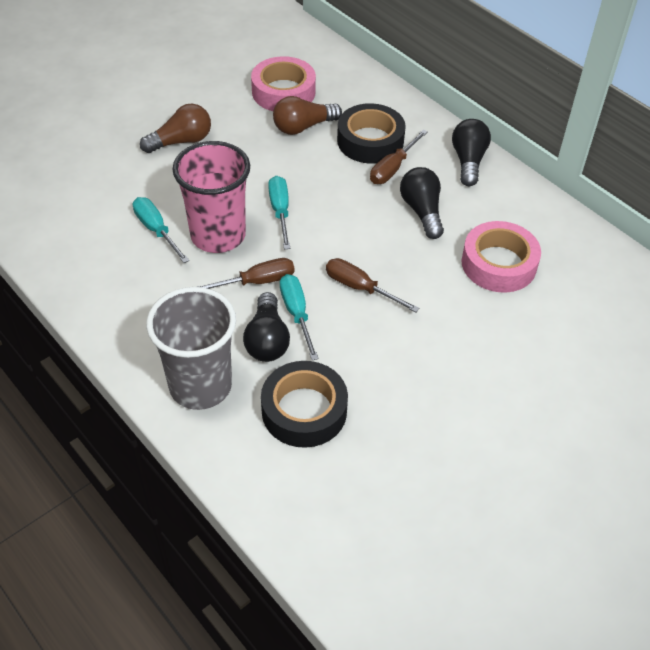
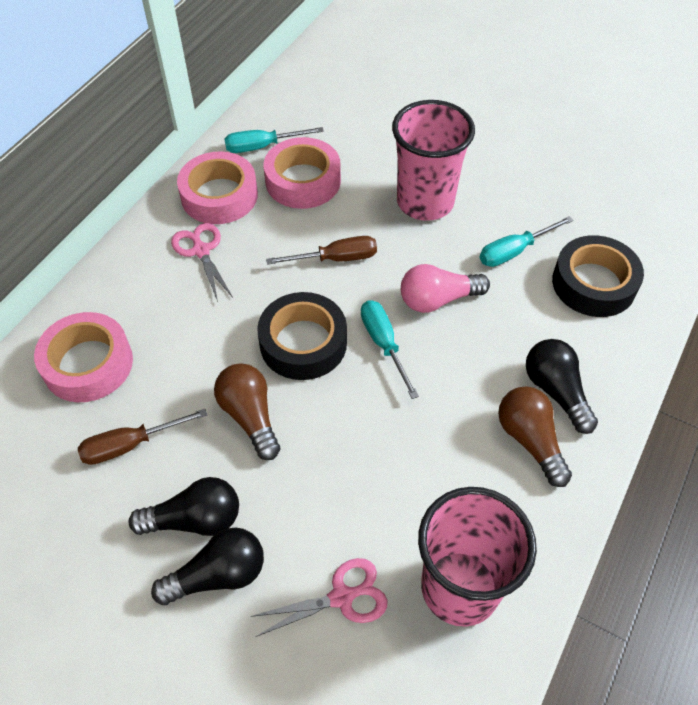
brown screwdriver: 3 -> 2
grey cup: 1 -> 0
pink cup: 1 -> 2
pink light bulb: 0 -> 1
pink scissors: 0 -> 2
pink tape: 2 -> 3

